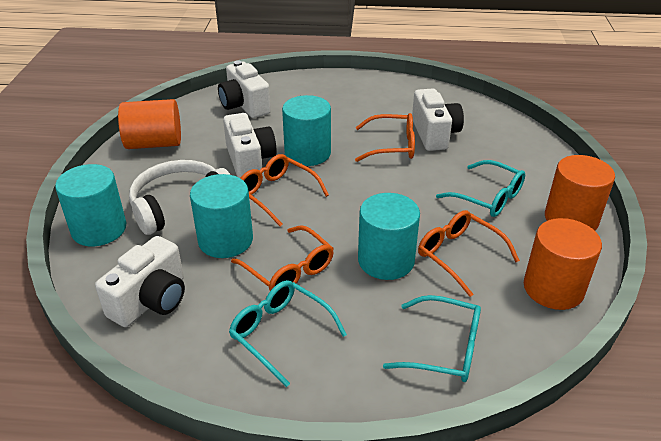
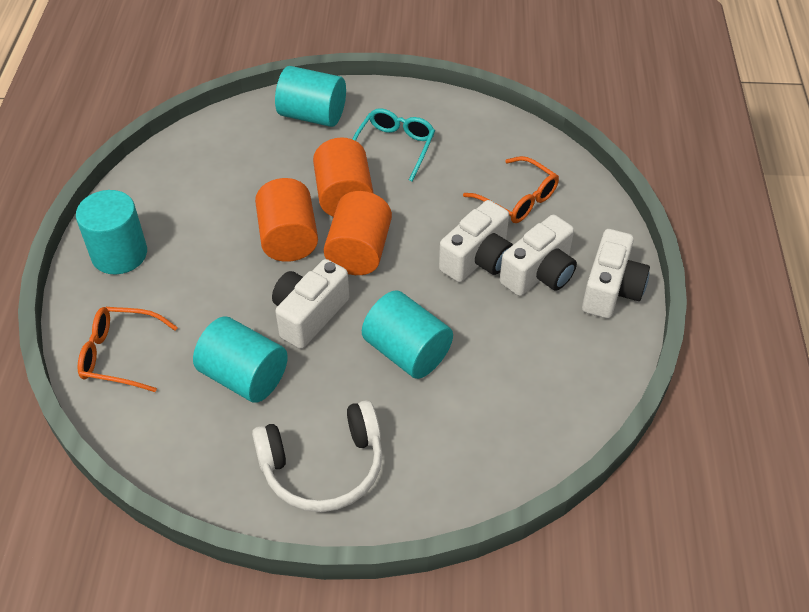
orange glasses: 4 -> 2
turquoise glasses: 3 -> 1

